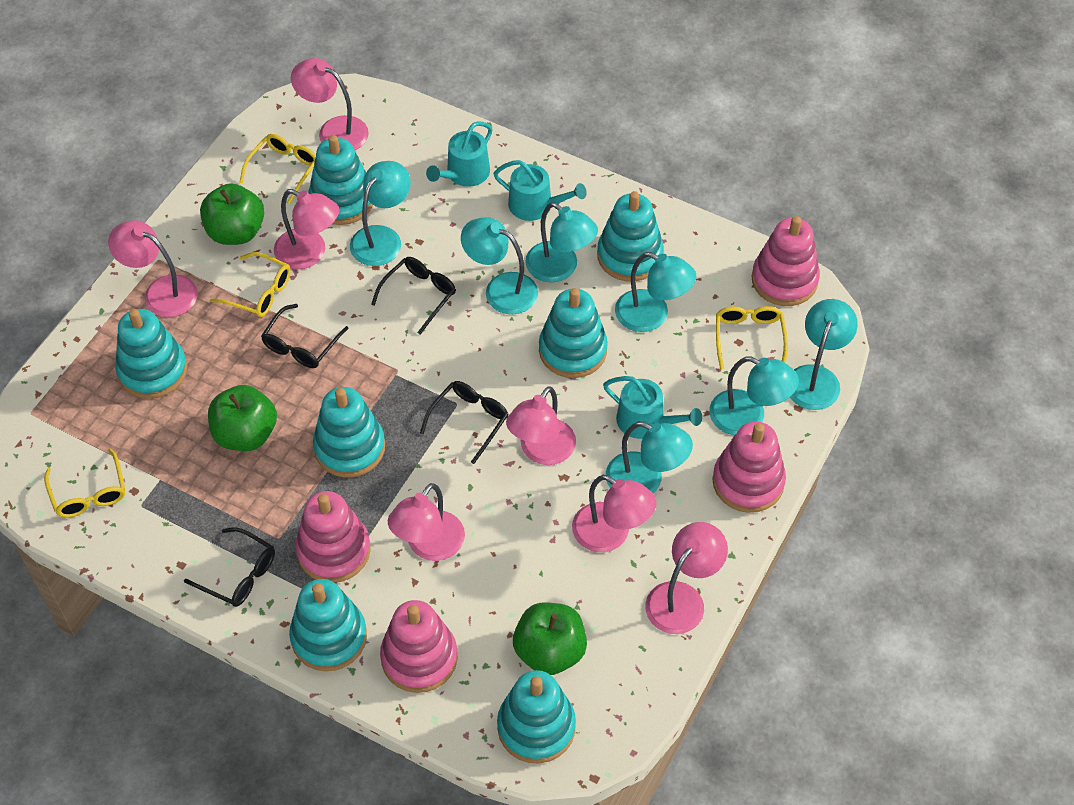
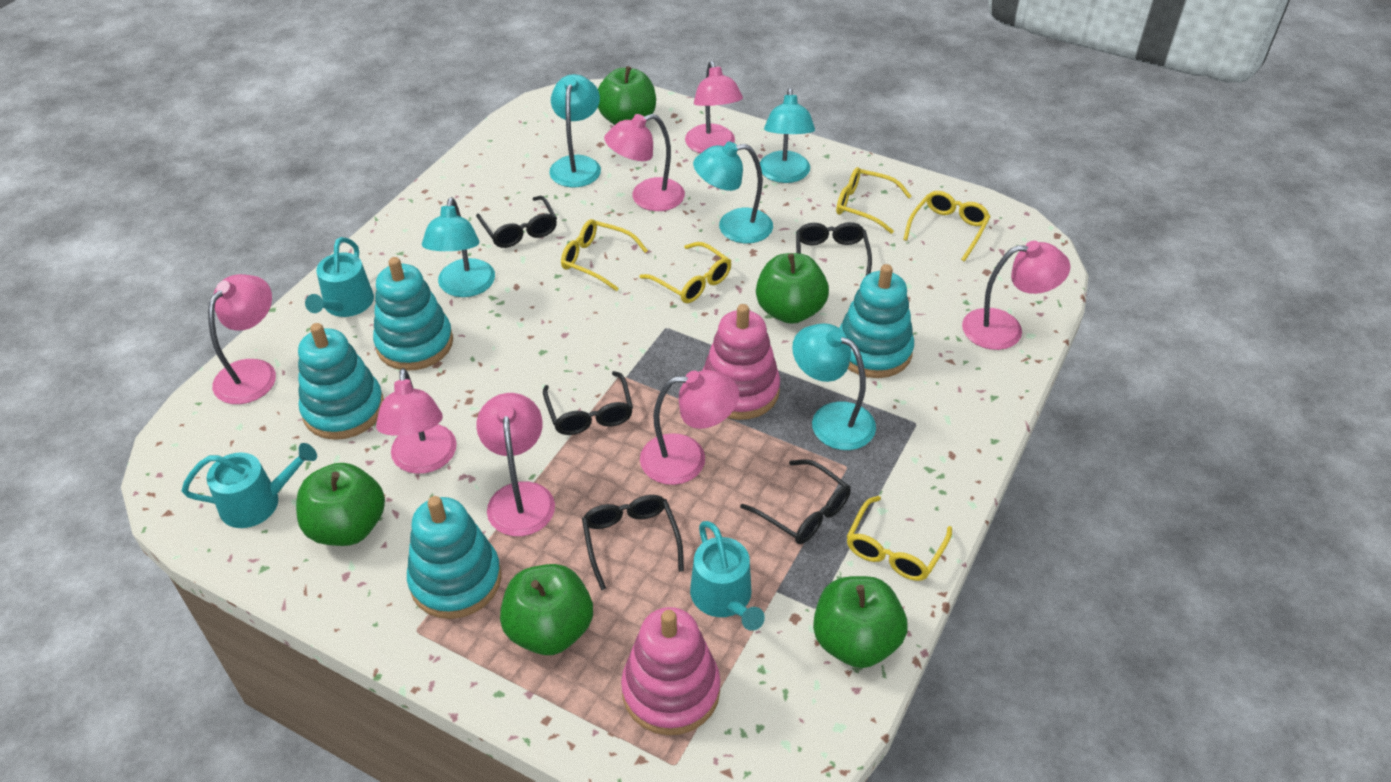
black glasses: 4 -> 5
green apple: 3 -> 5
pink stacking toy: 4 -> 2
turquoise lamp: 7 -> 5
turquoise stacking toy: 7 -> 4
yellow glasses: 4 -> 5

